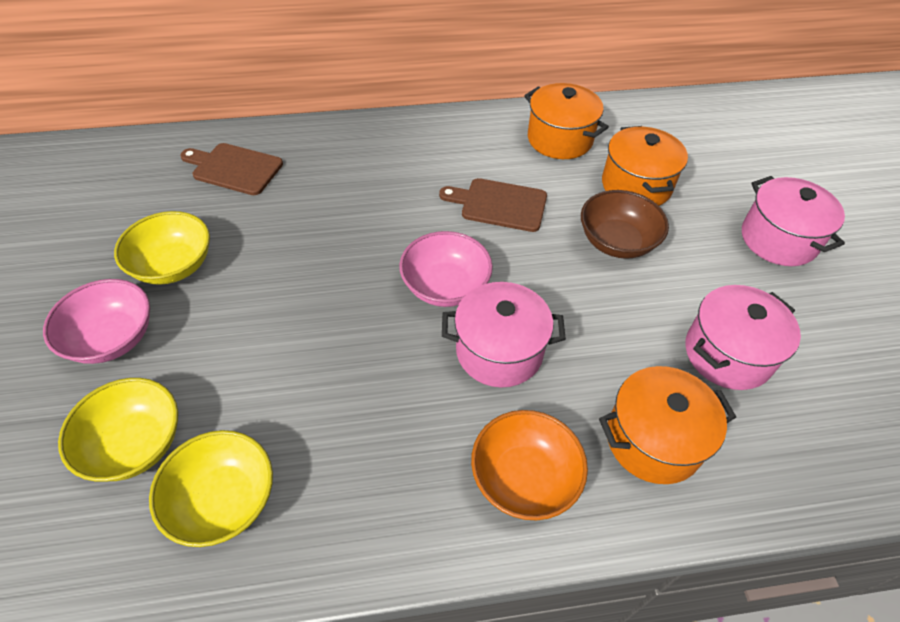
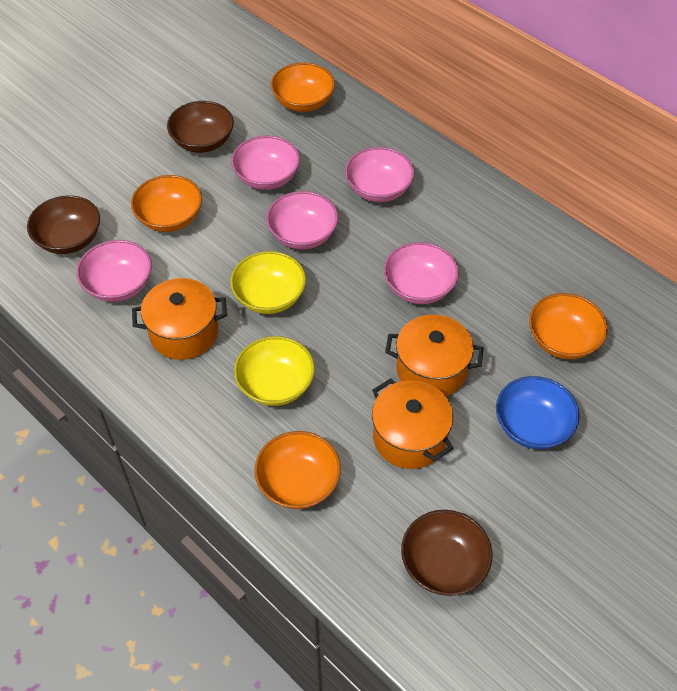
blue bowl: 0 -> 1
brown bowl: 1 -> 3
brown cutting board: 2 -> 0
orange bowl: 1 -> 4
pink bowl: 2 -> 5
pink pot: 3 -> 0
yellow bowl: 3 -> 2

